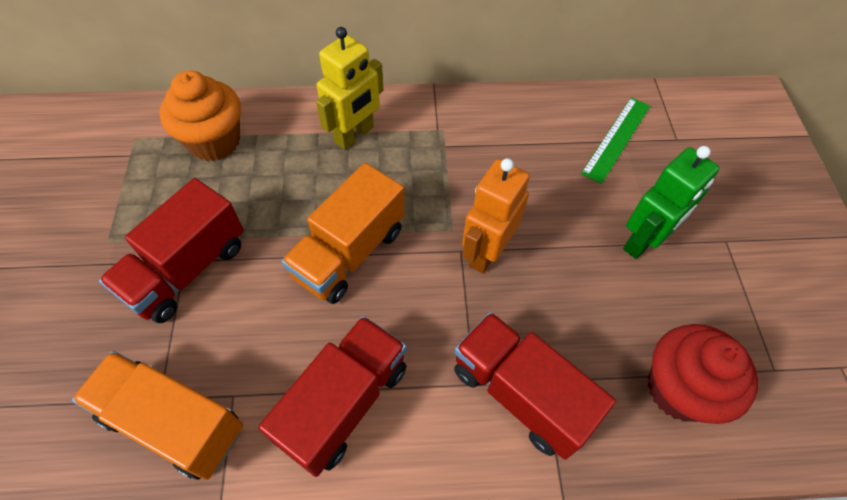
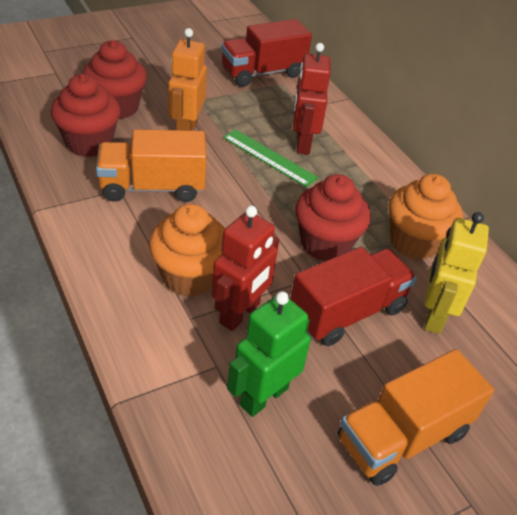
orange cupcake: 1 -> 2
red cupcake: 1 -> 3
red robot: 0 -> 2
red truck: 3 -> 2

